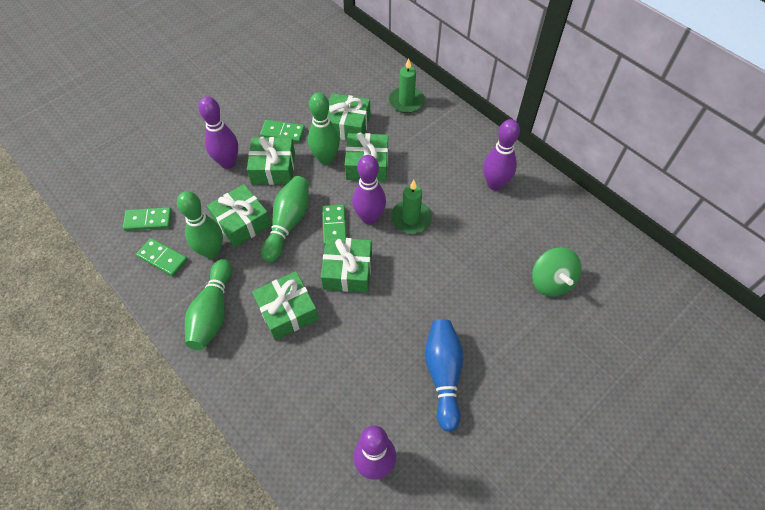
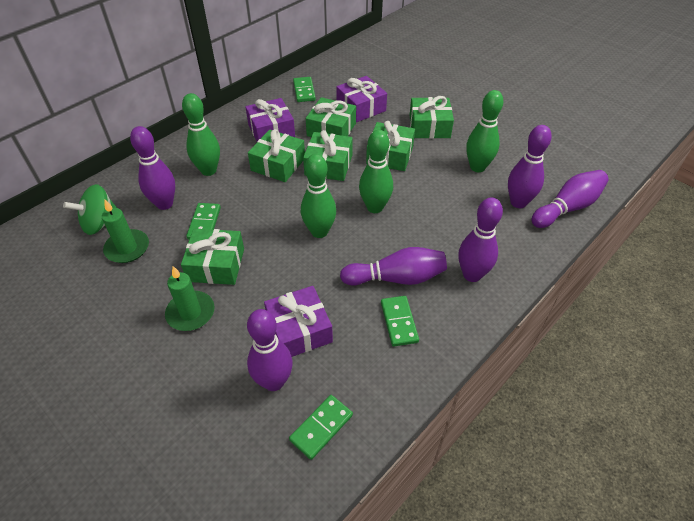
blue bowling pin: 1 -> 0
purple bowling pin: 4 -> 6
purple gift: 0 -> 3

